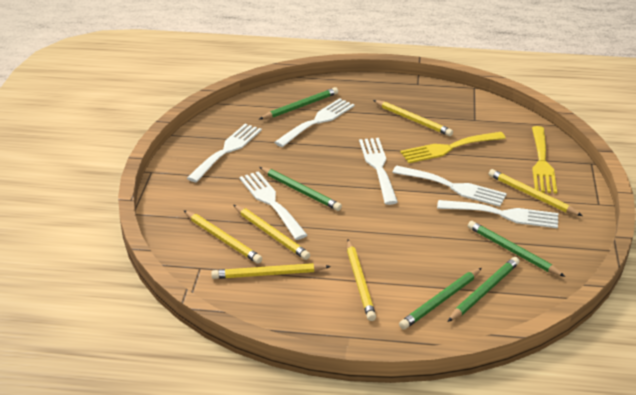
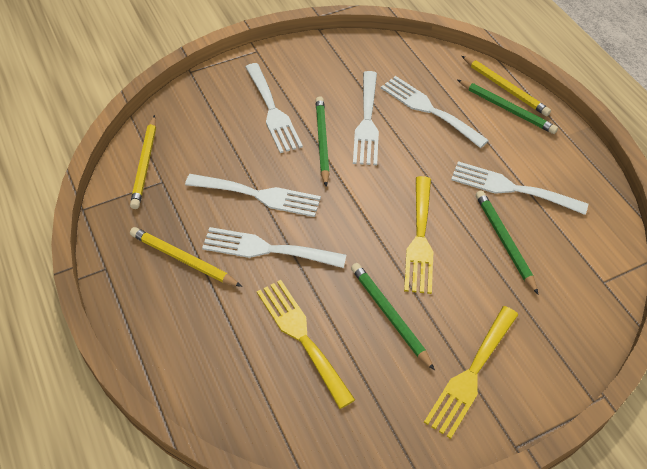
green pencil: 5 -> 4
yellow fork: 2 -> 3
yellow pencil: 6 -> 3

